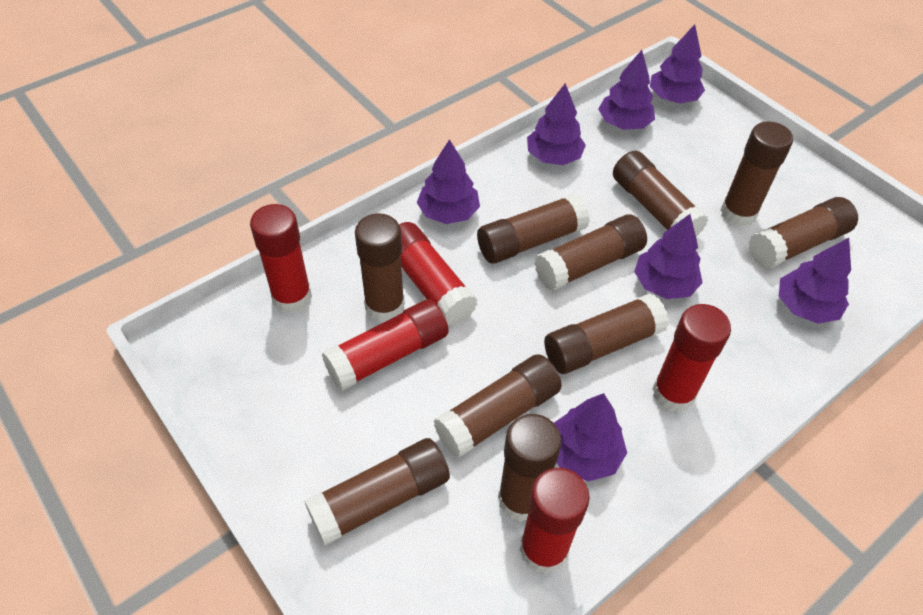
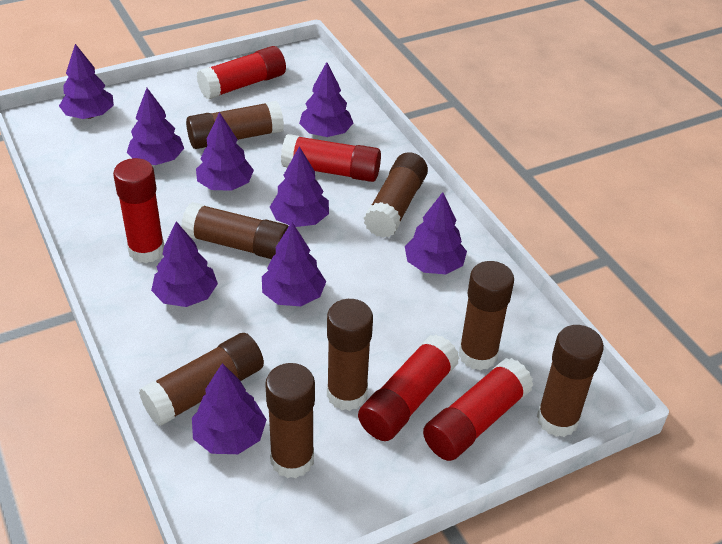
brown glue stick: 10 -> 8
purple tree: 7 -> 9

